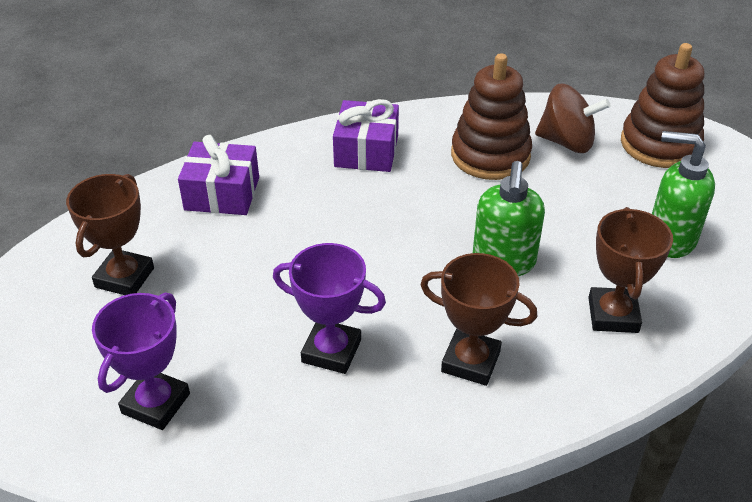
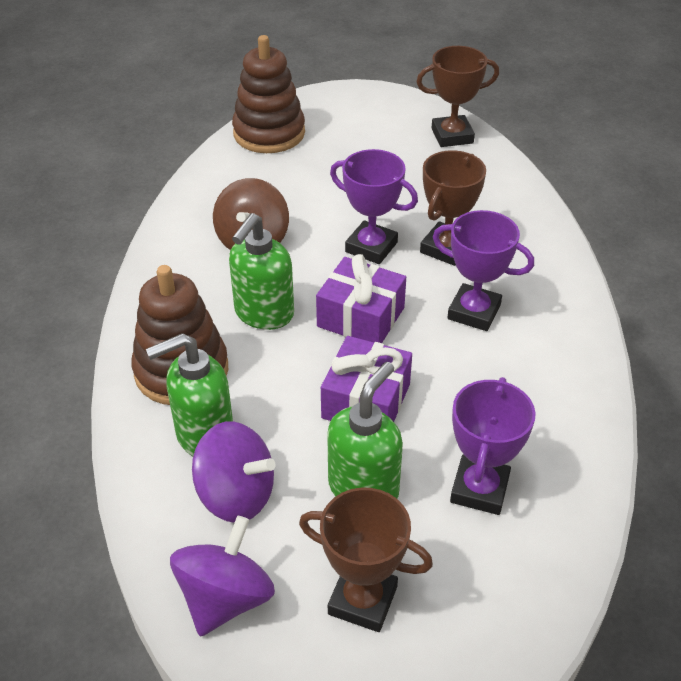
green soap dispenser: 2 -> 3
purple spinning top: 0 -> 2
purple trophy: 2 -> 3

